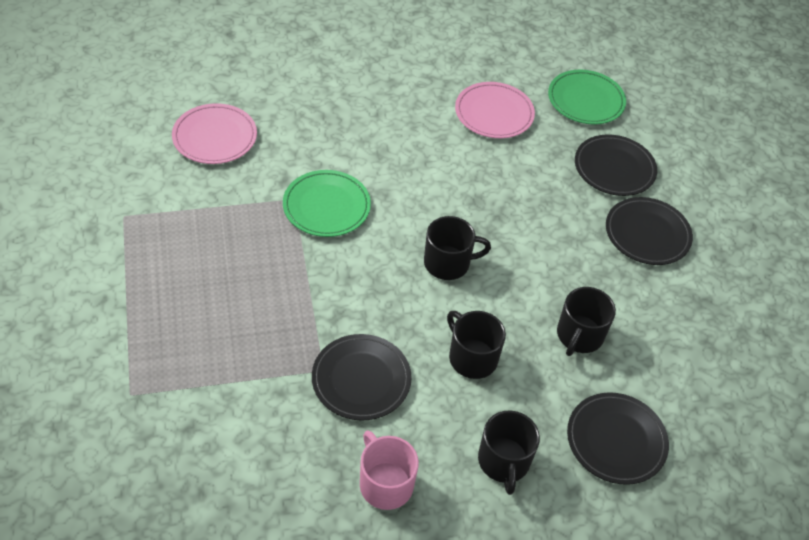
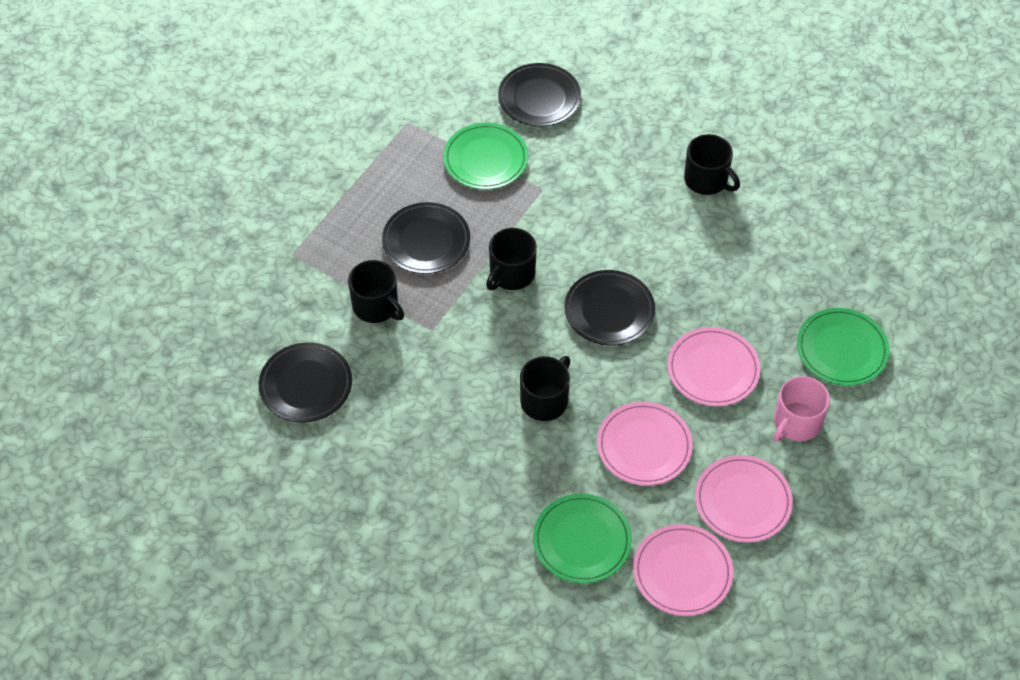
green plate: 2 -> 3
pink plate: 2 -> 4

